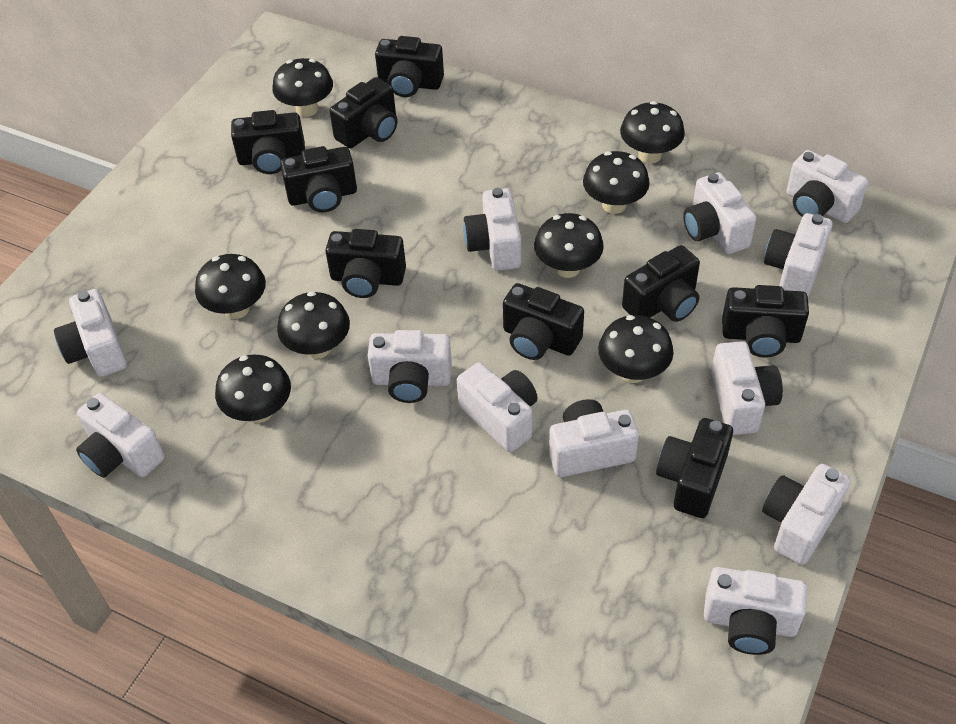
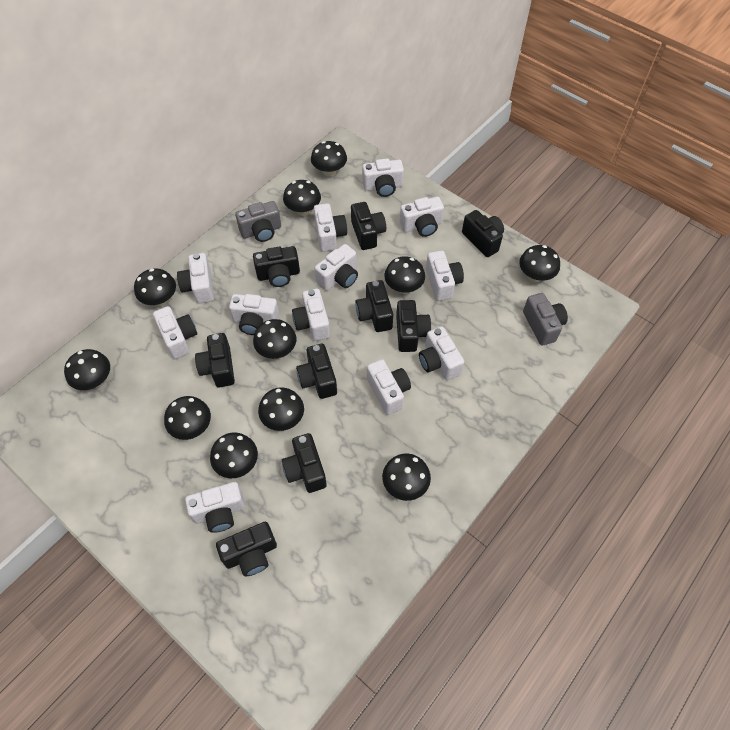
black mushroom: 8 -> 11
grey camera: 0 -> 2

